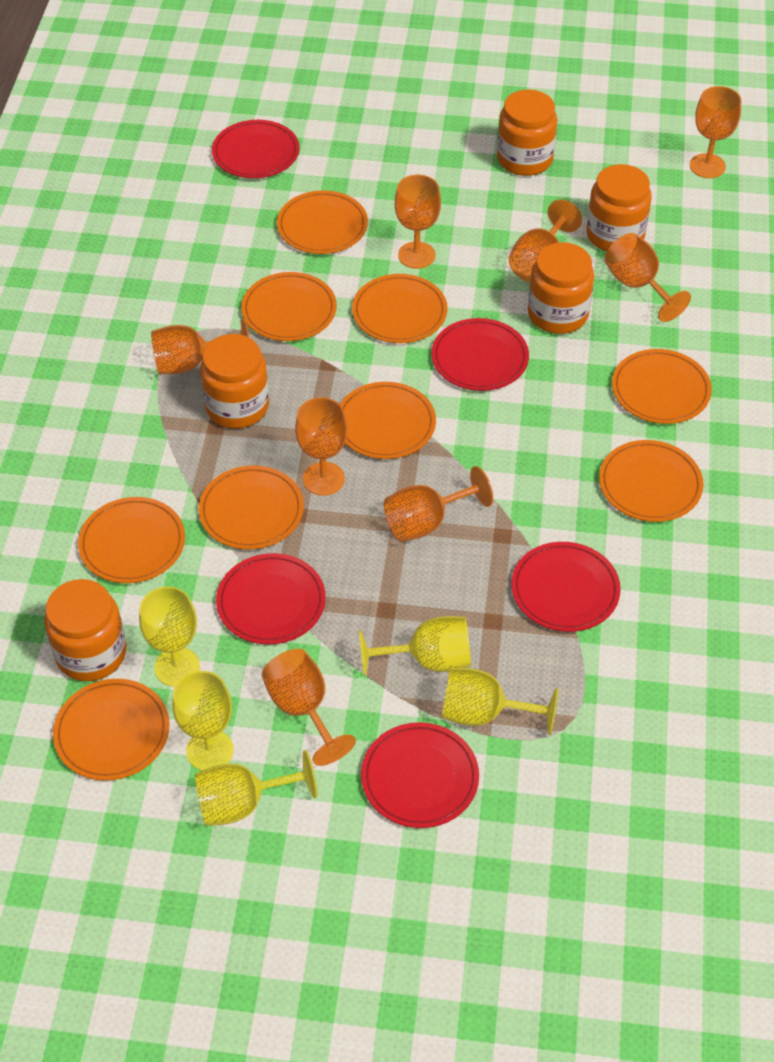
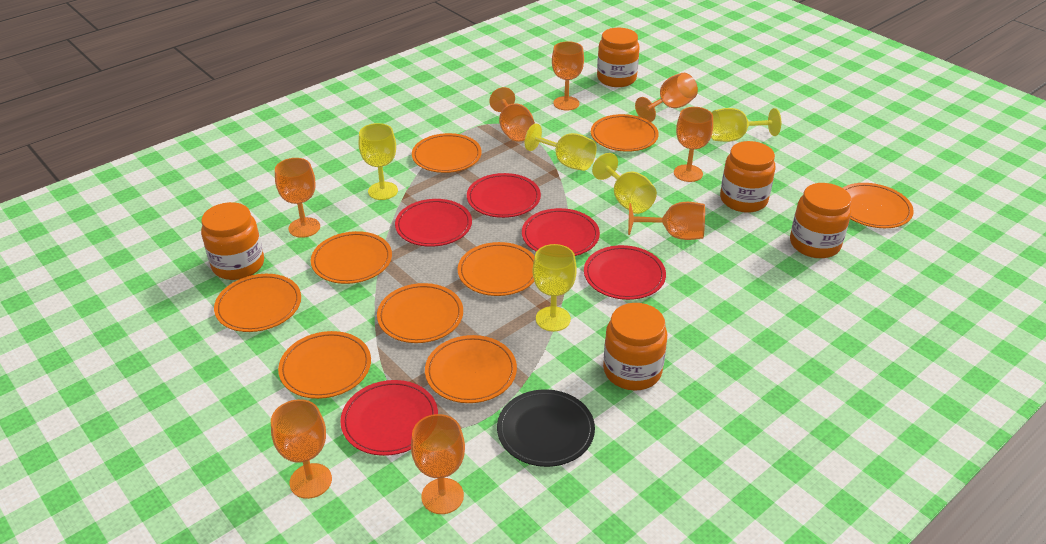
black plate: 0 -> 1

